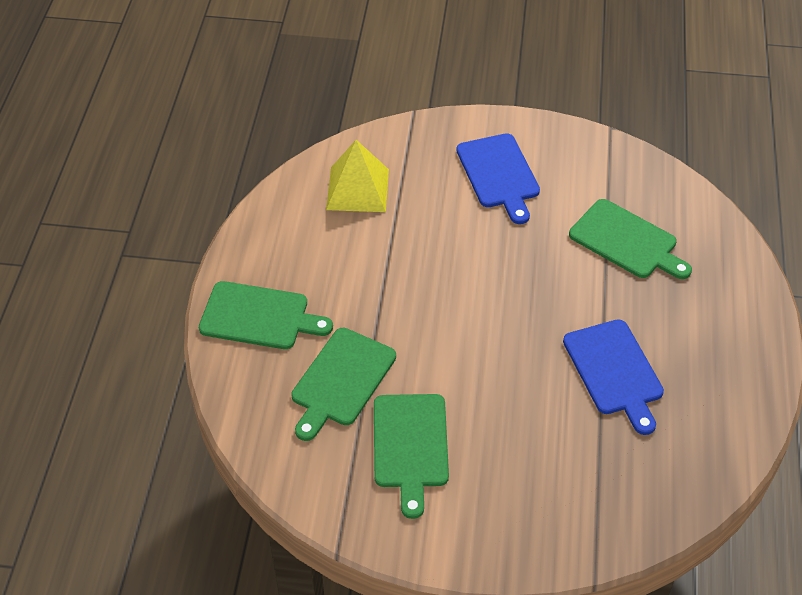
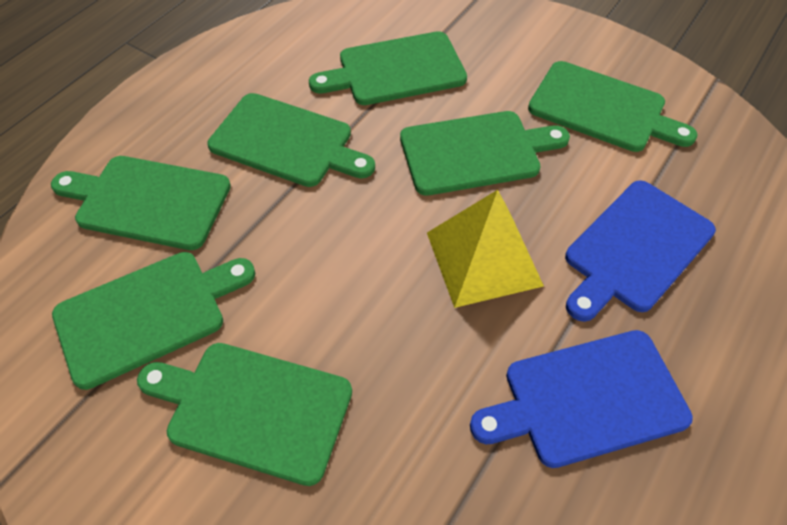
green cutting board: 4 -> 7

